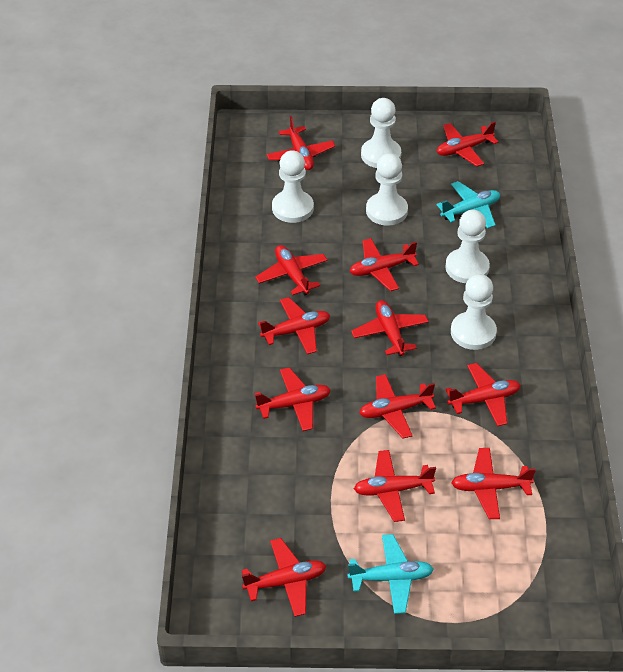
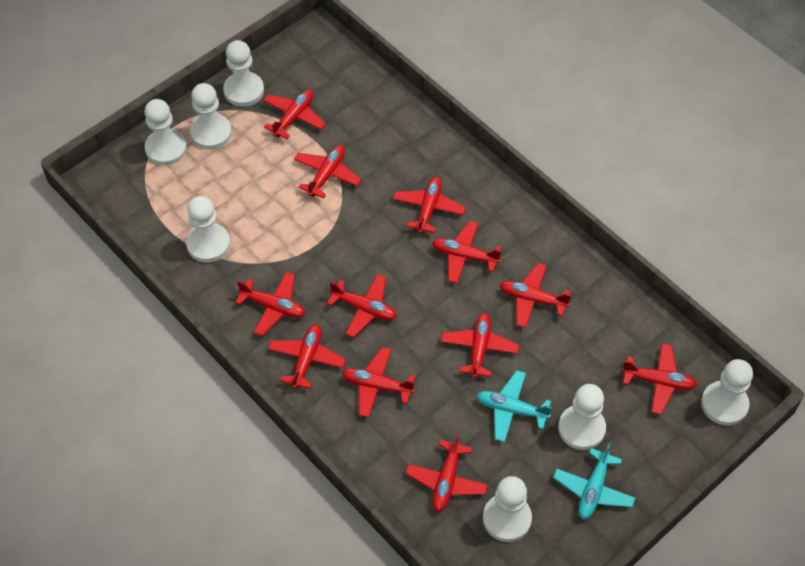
white pawn: 5 -> 7

